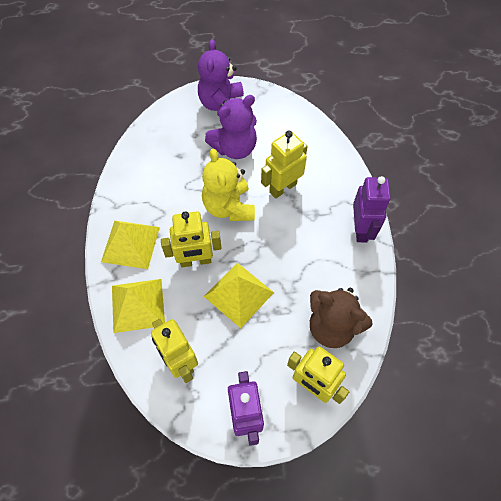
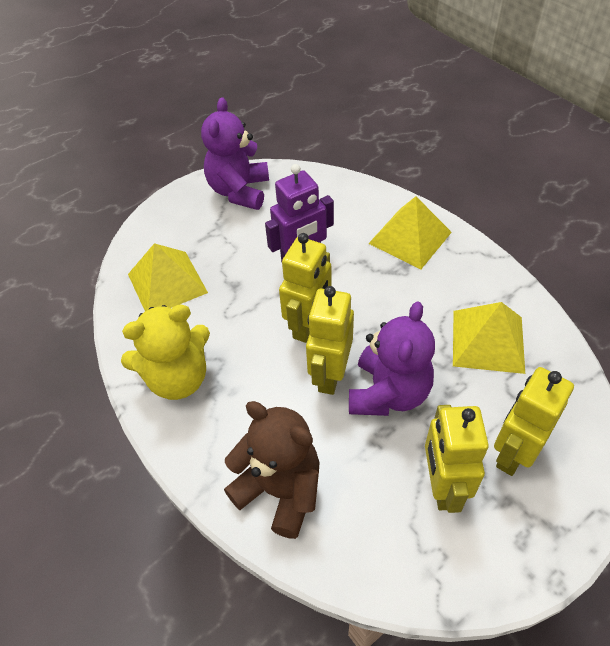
purple robot: 2 -> 1

